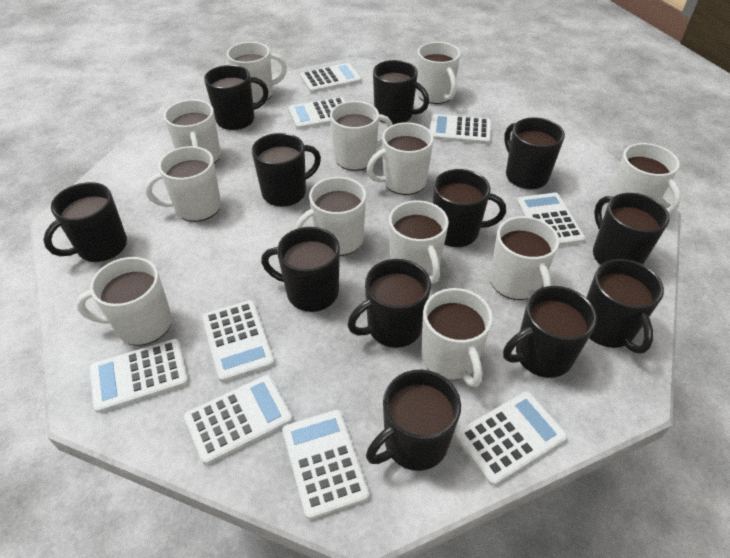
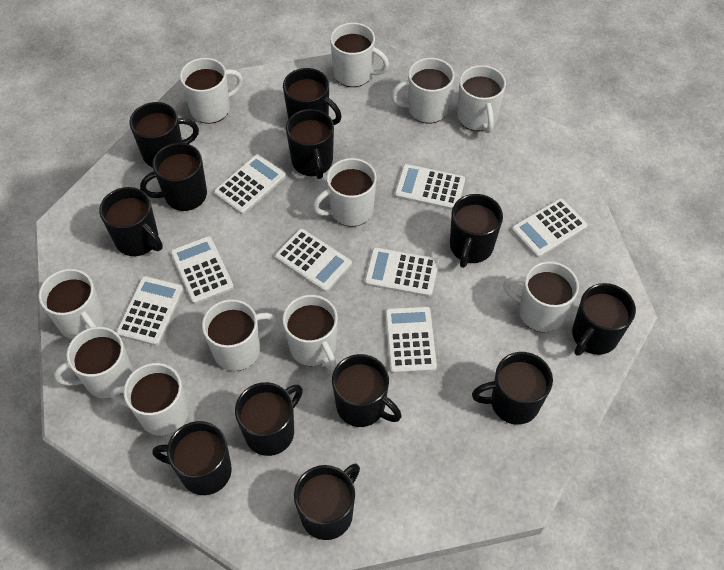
white calculator: 9 -> 8
white mug: 12 -> 11

